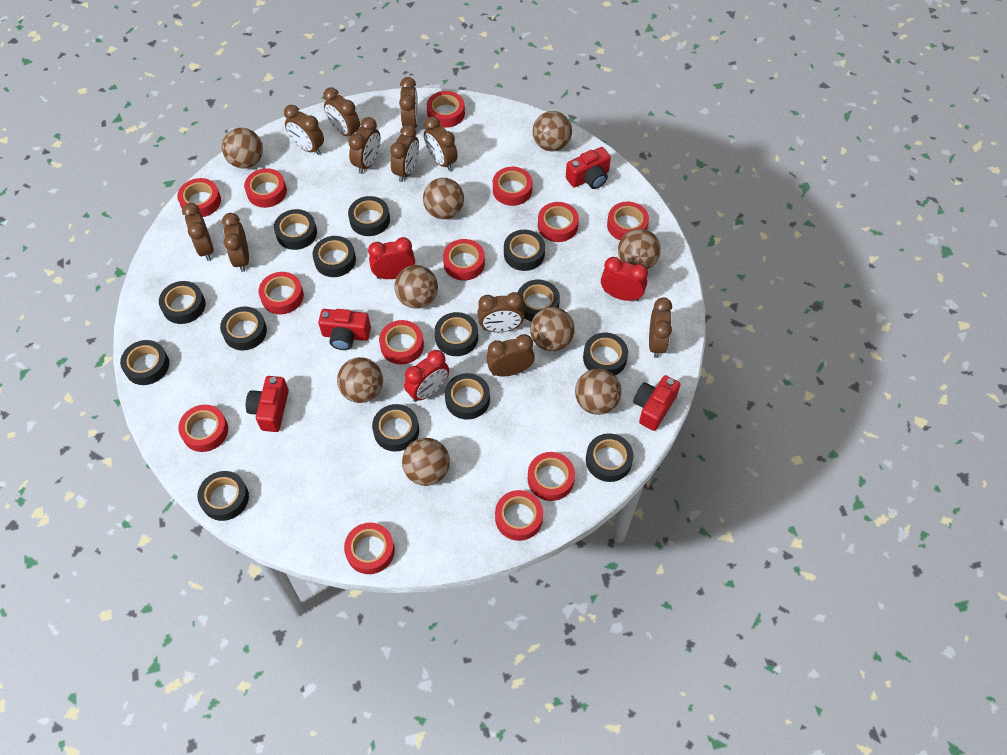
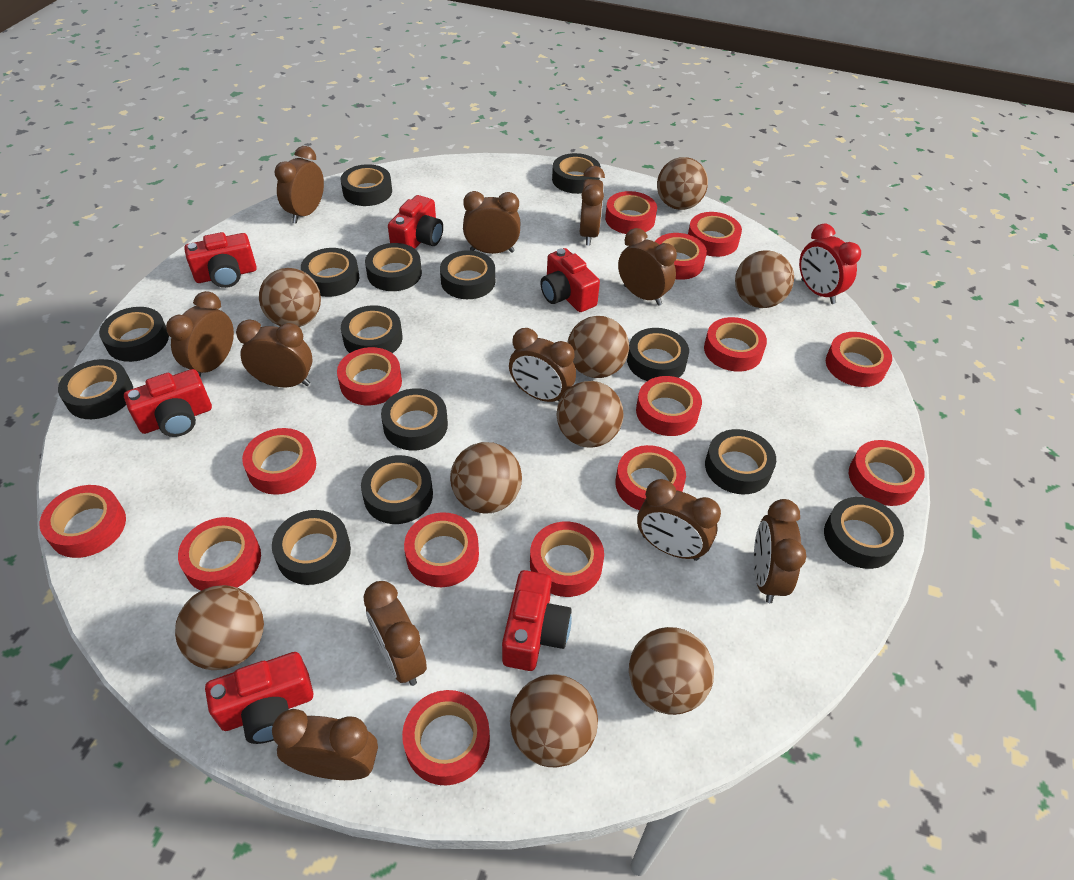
red camera: 4 -> 6
red clock: 3 -> 1
red tape: 13 -> 15

